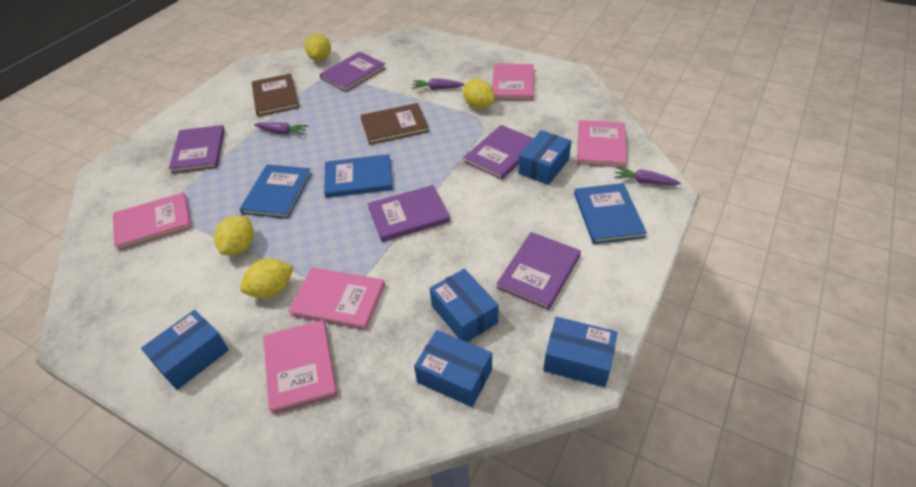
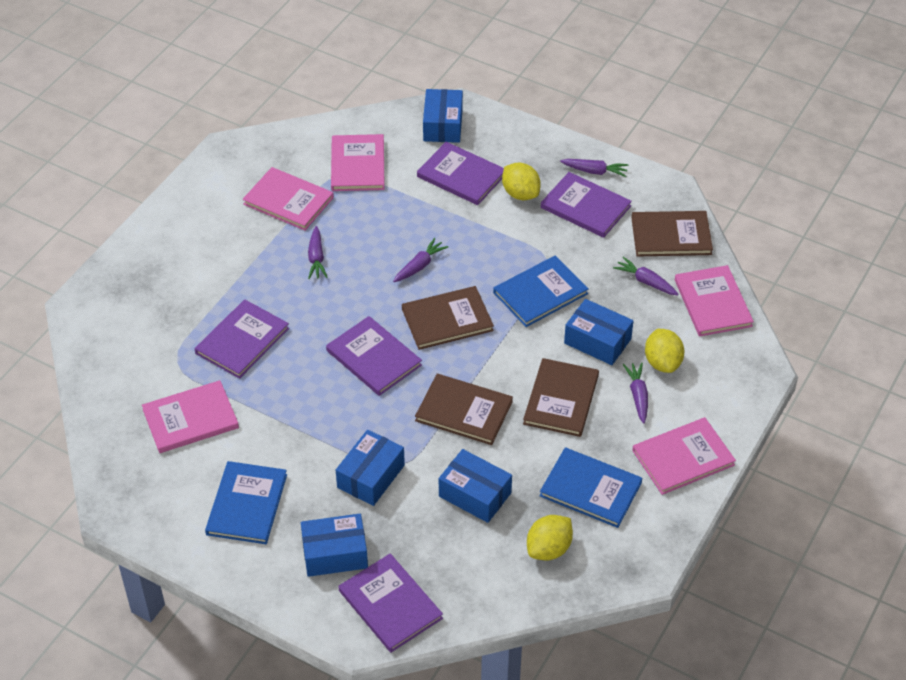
brown book: 2 -> 4
purple carrot: 3 -> 5
yellow lemon: 4 -> 3

